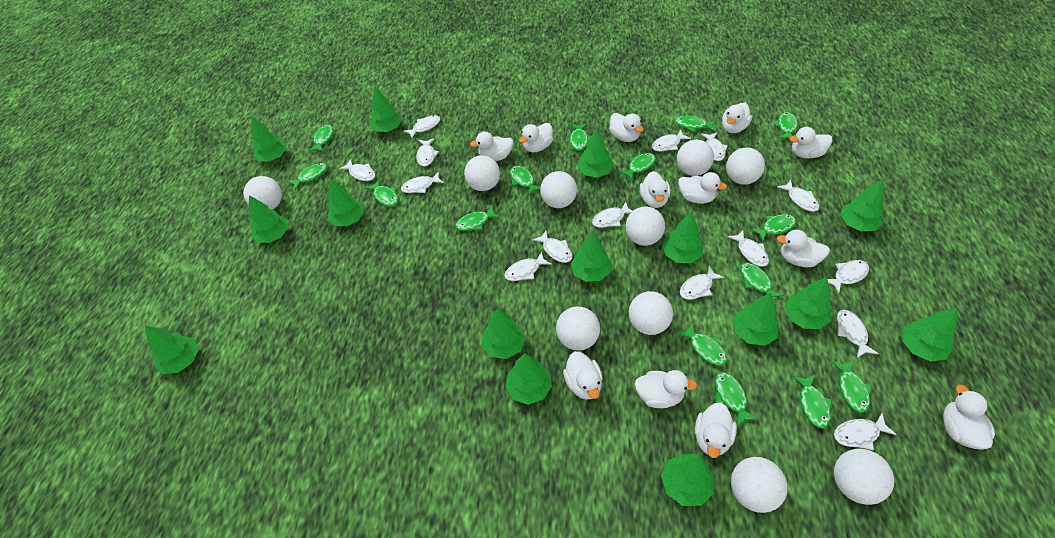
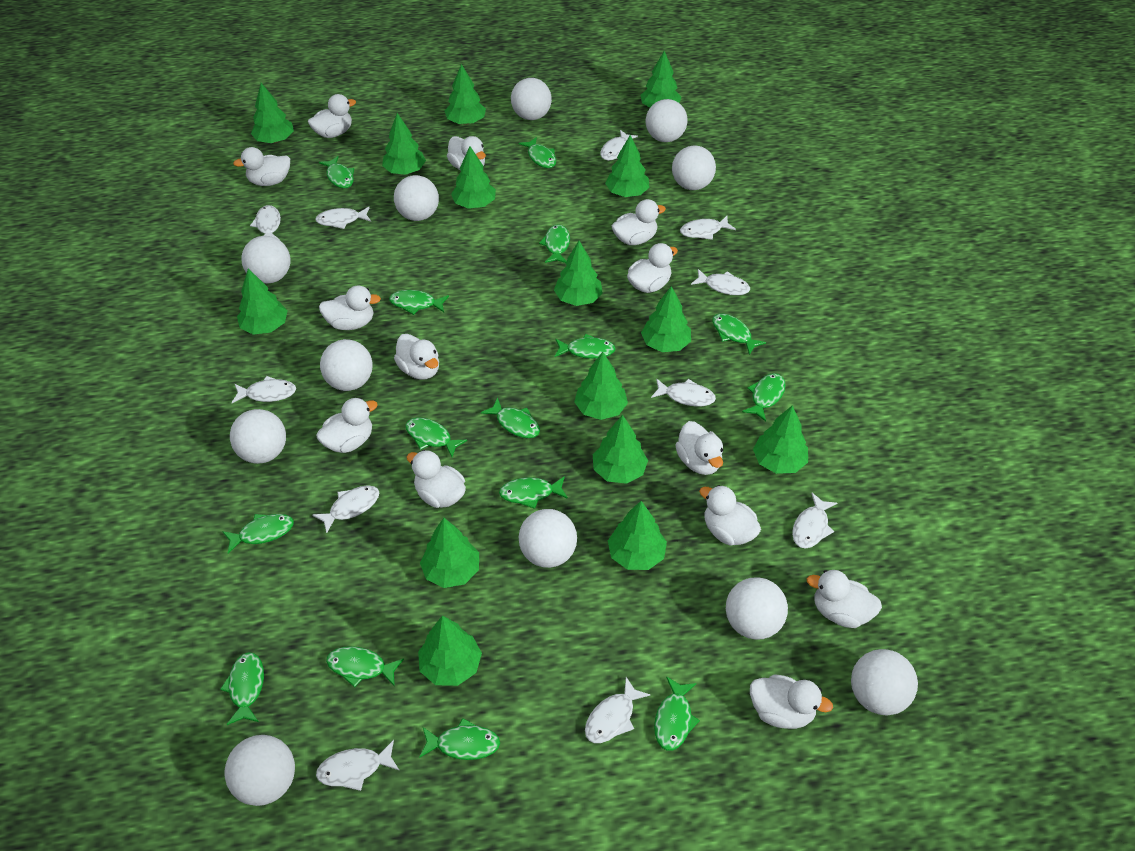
white ball: 10 -> 11
white duck: 12 -> 13
white fish: 15 -> 11

